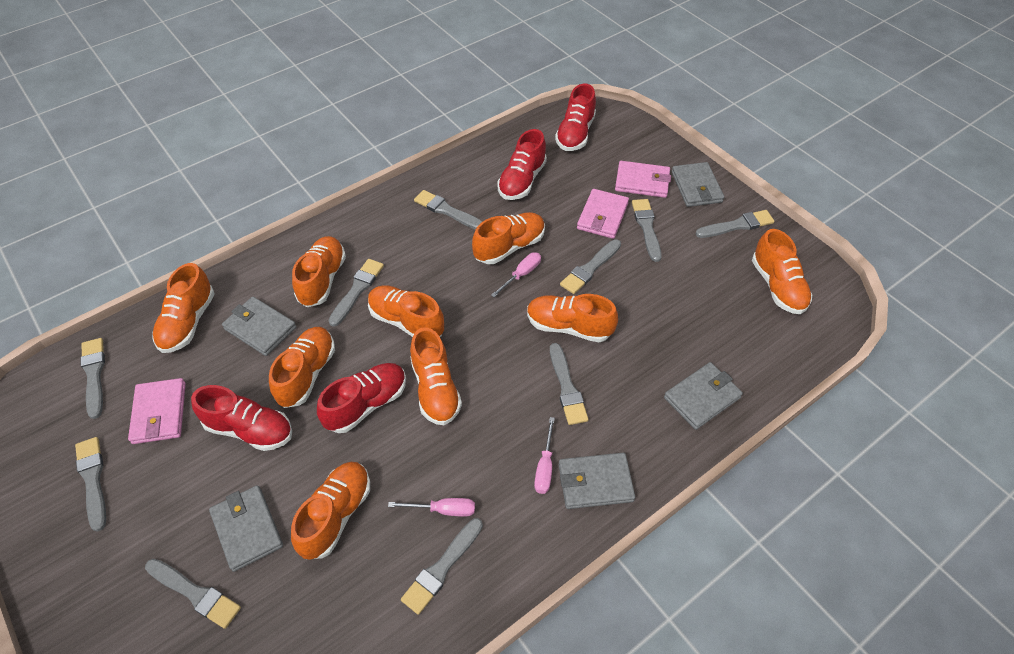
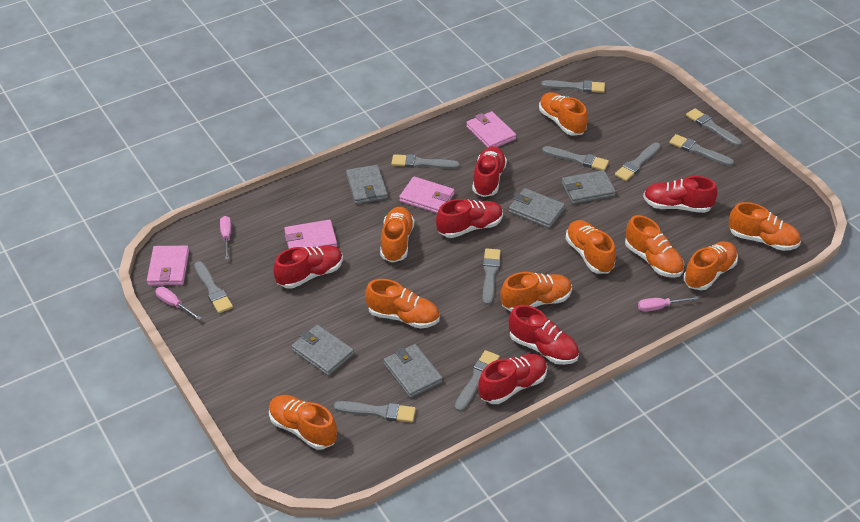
pink wallet: 3 -> 4
red shoe: 4 -> 6

